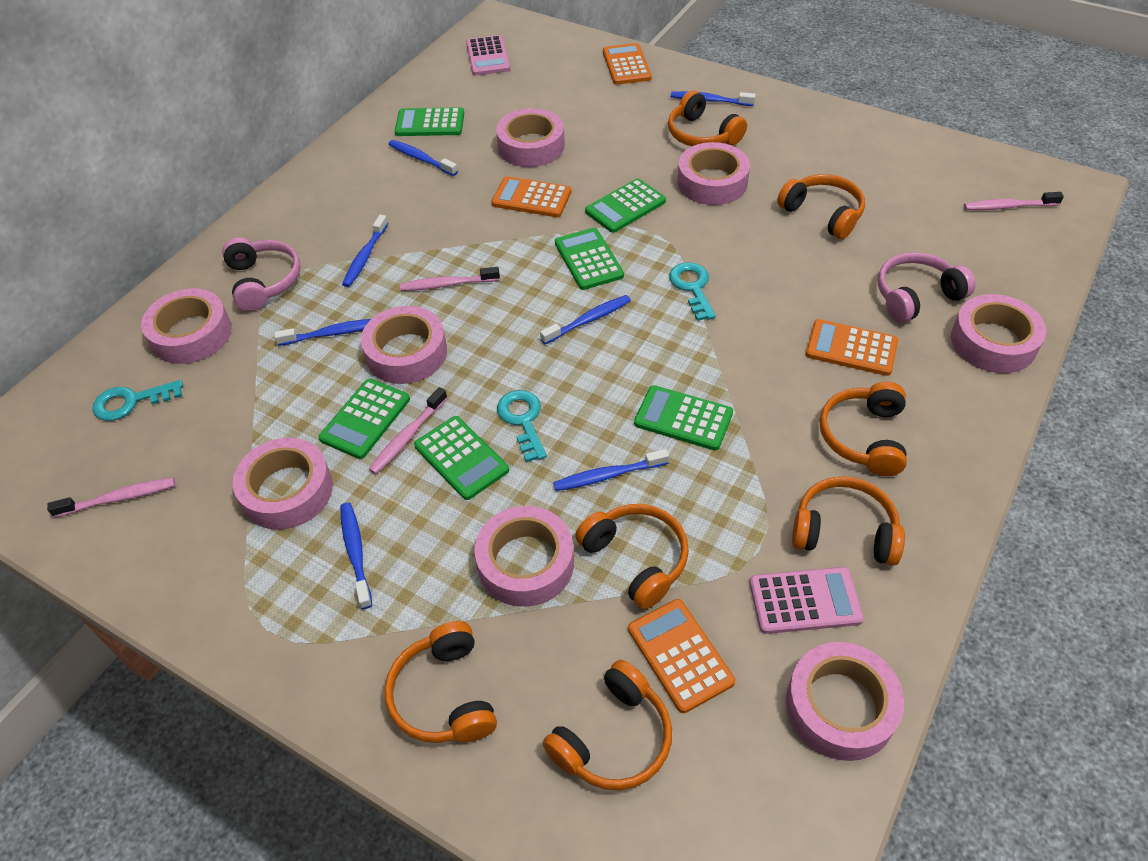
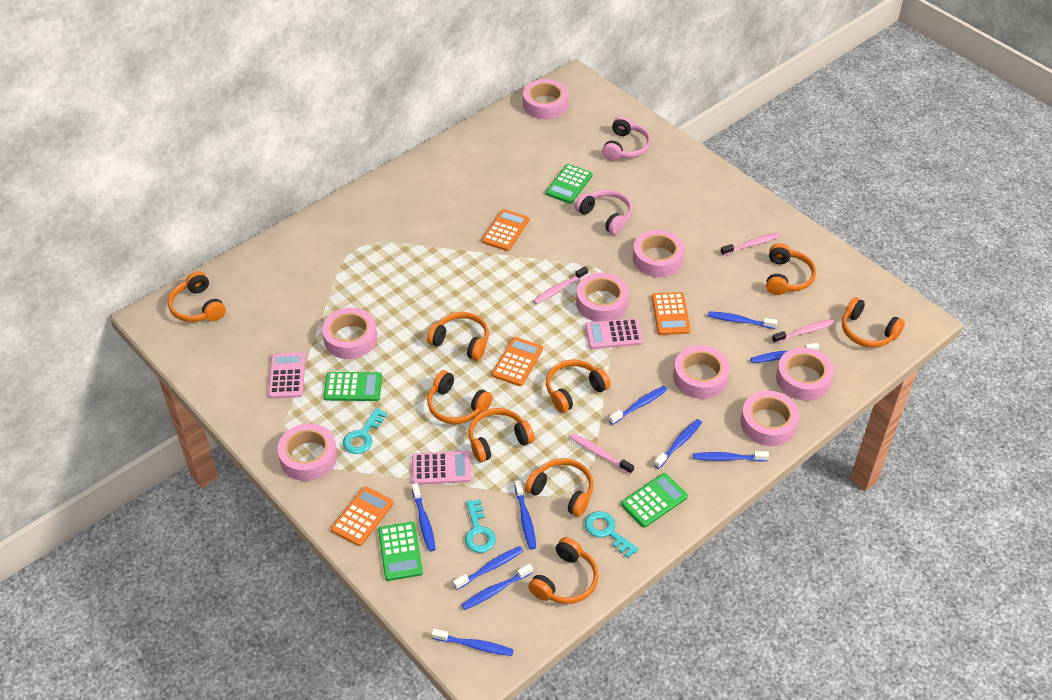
blue toothbrush: 7 -> 10
green calculator: 6 -> 4
orange headphones: 7 -> 9
pink calculator: 2 -> 3

